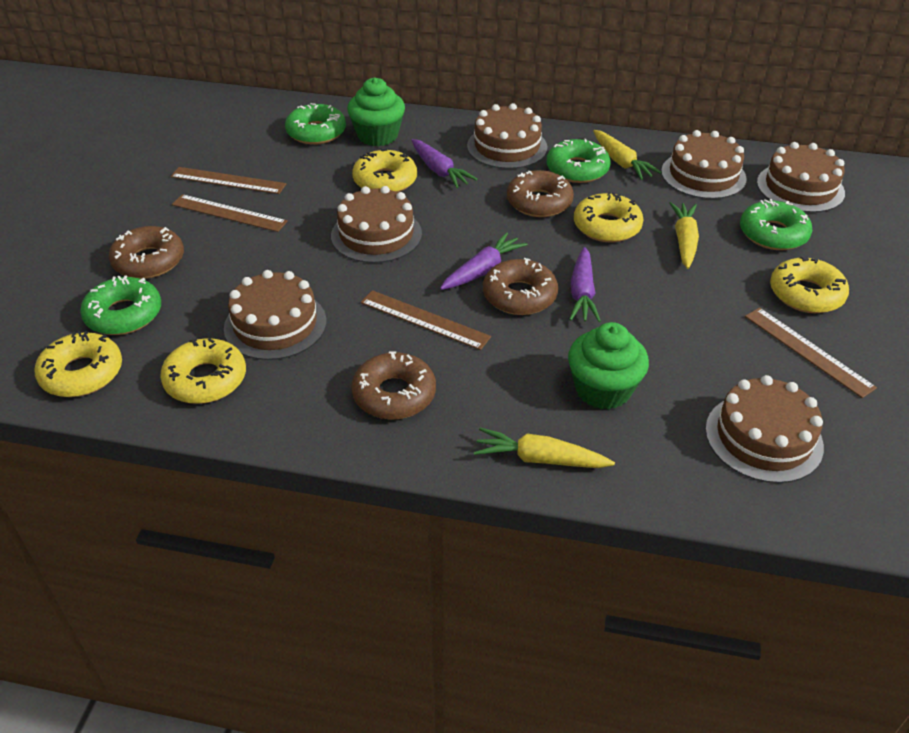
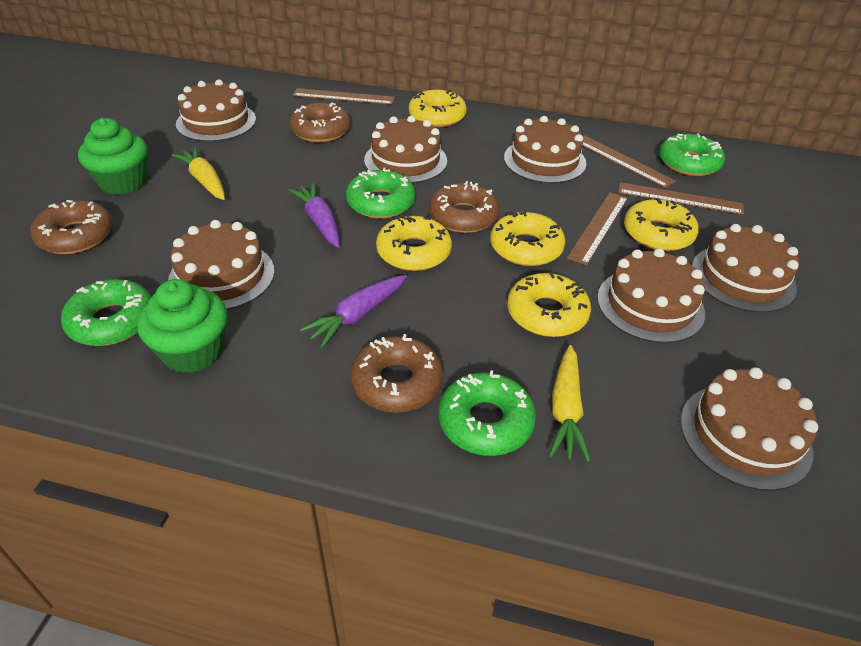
brown cake: 6 -> 7
purple carrot: 3 -> 2
yellow carrot: 3 -> 2

